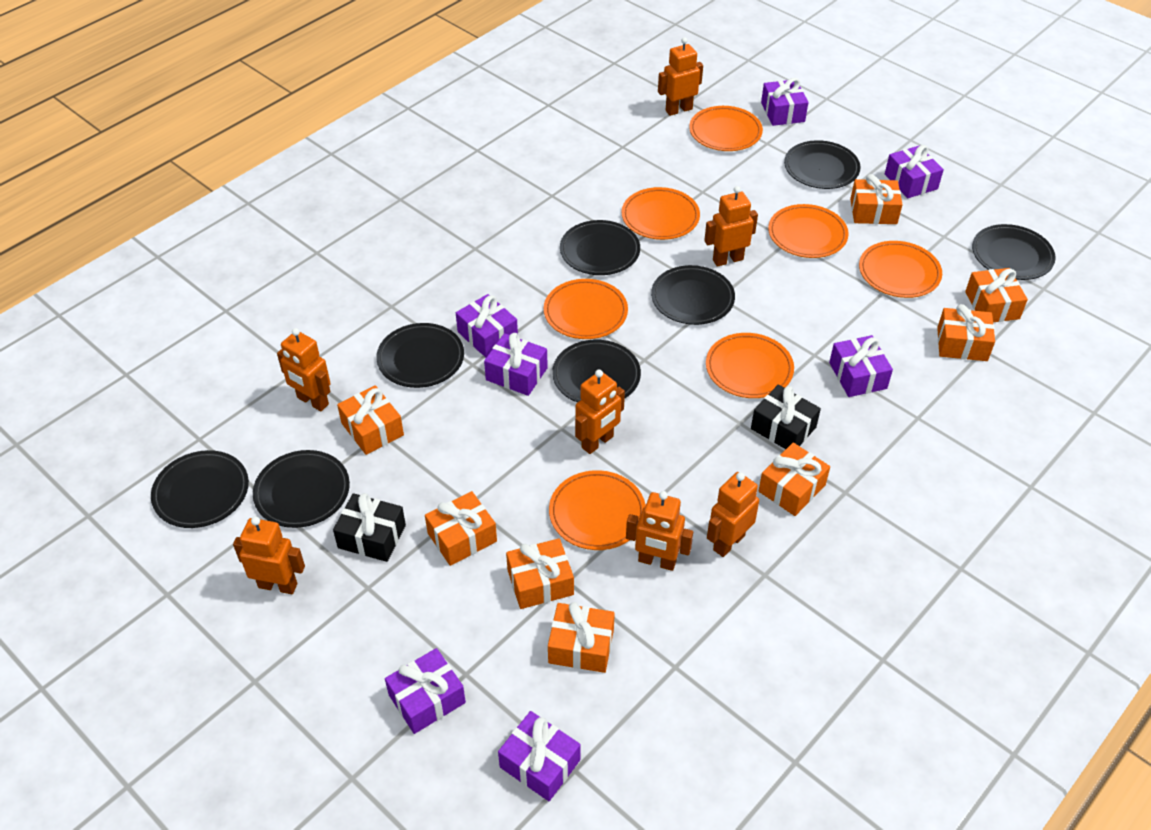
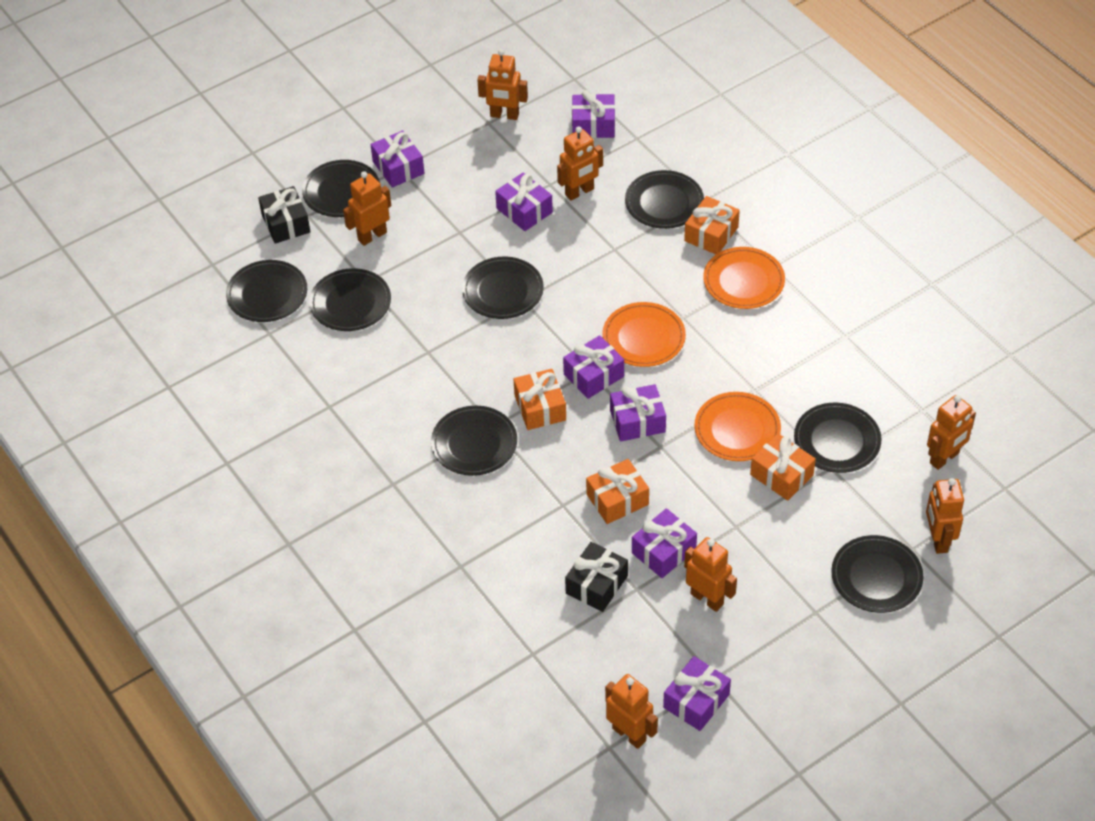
orange gift: 8 -> 4
orange plate: 7 -> 3

